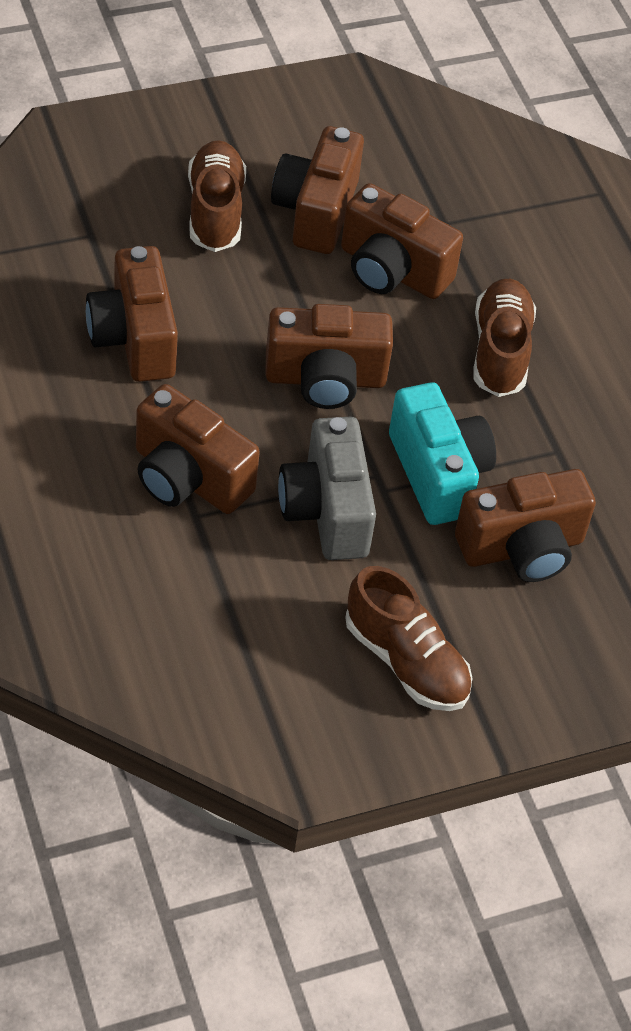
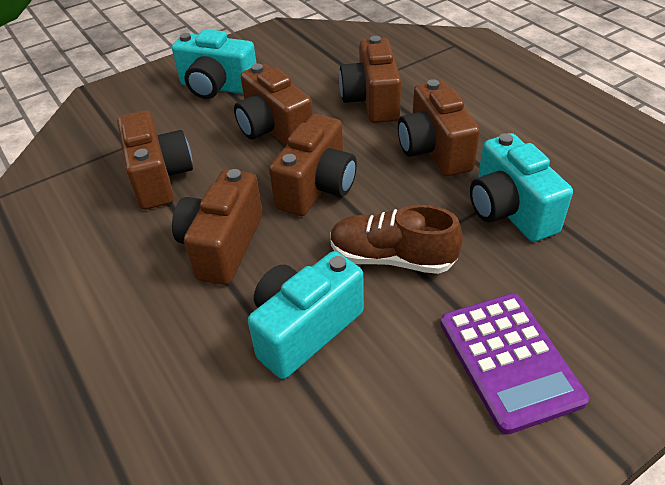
brown shoe: 3 -> 1
grey camera: 1 -> 0
purple calculator: 0 -> 1
turquoise camera: 1 -> 3

